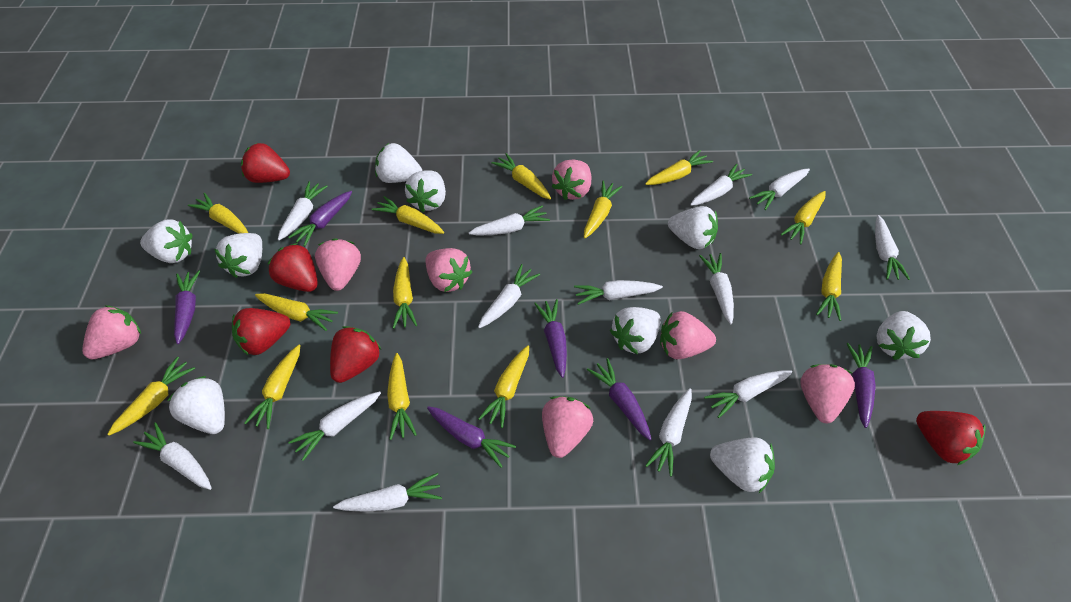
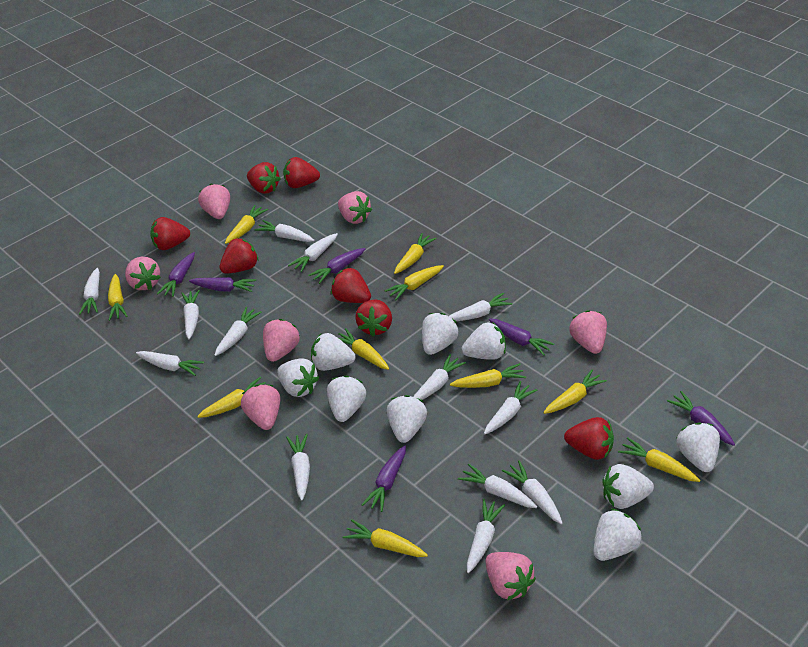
red strawberry: 5 -> 7
yellow carrot: 13 -> 10

